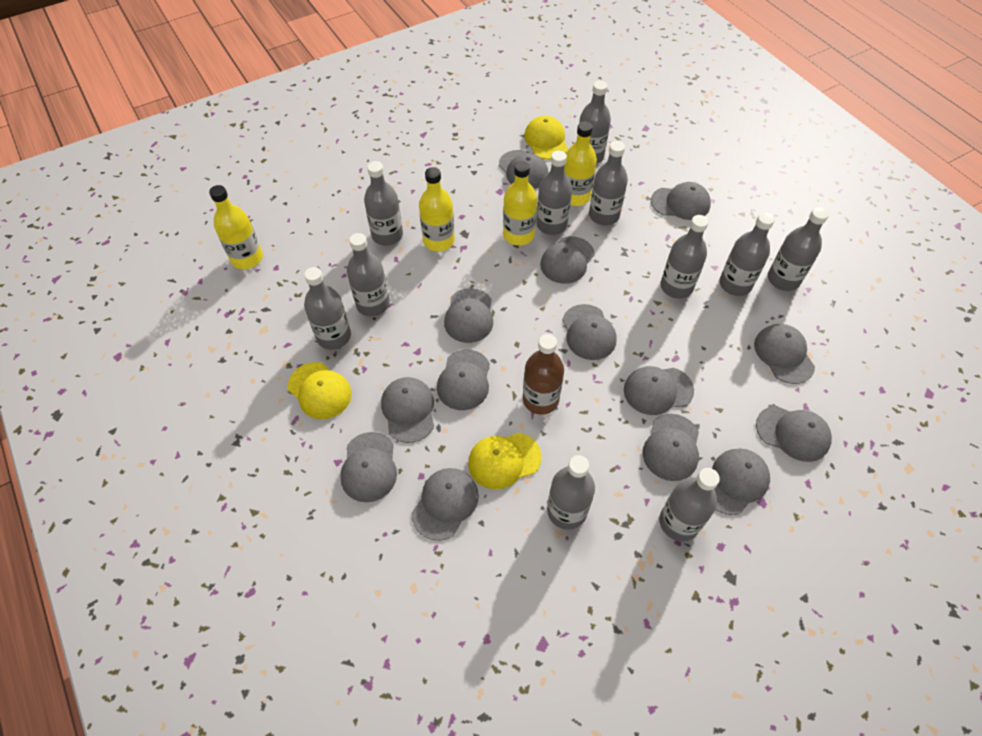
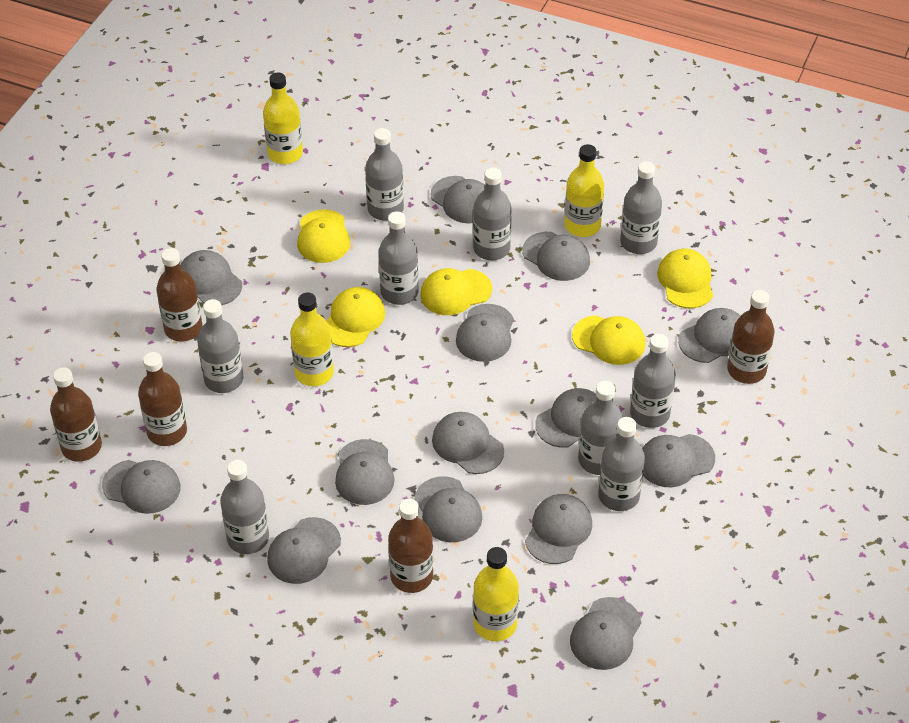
brown bottle: 1 -> 5
grey bottle: 11 -> 9
yellow cap: 3 -> 5

